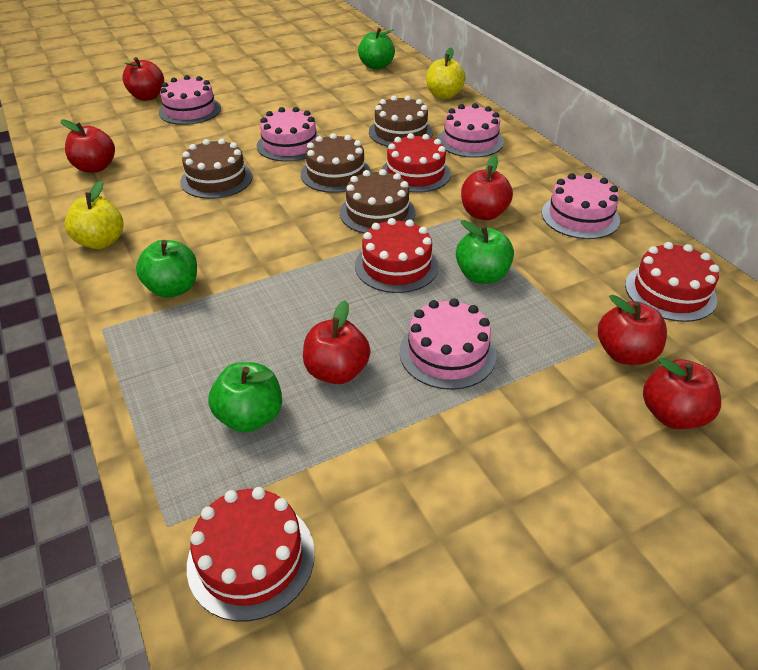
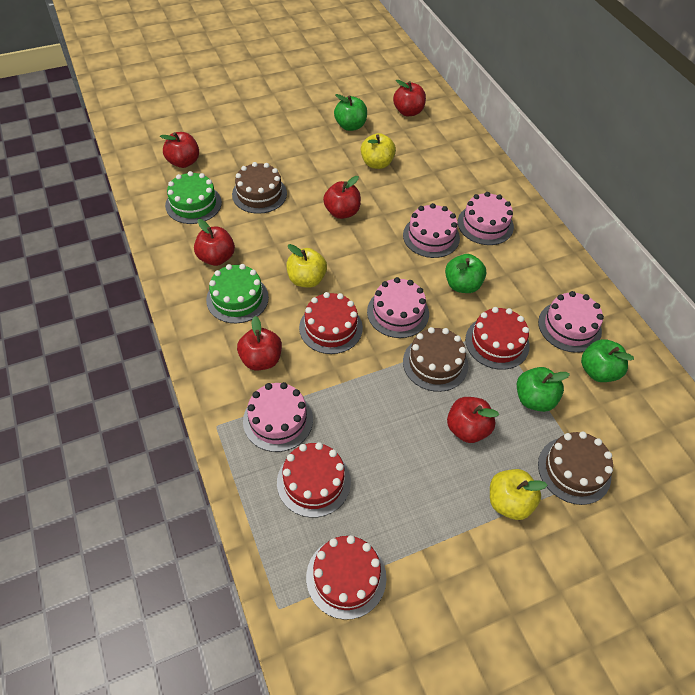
brown cake: 4 -> 3
green cake: 0 -> 2
yellow apple: 2 -> 3

